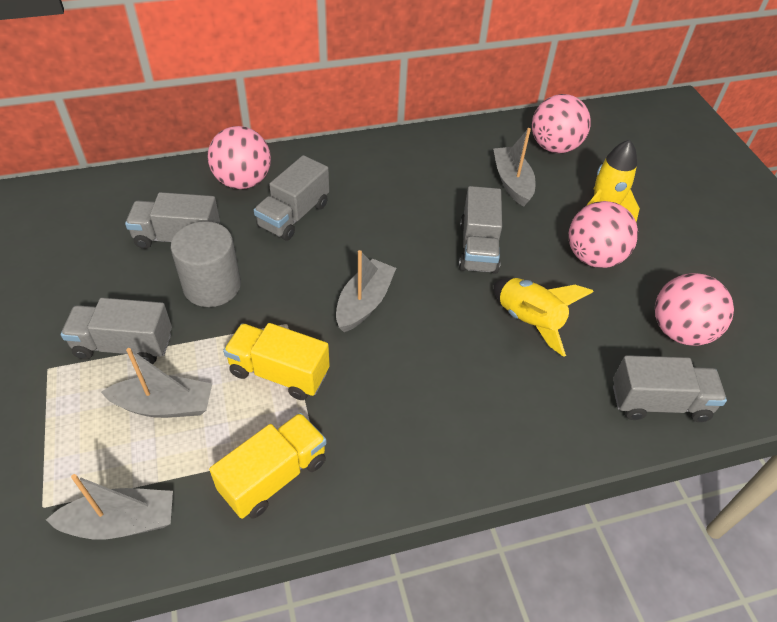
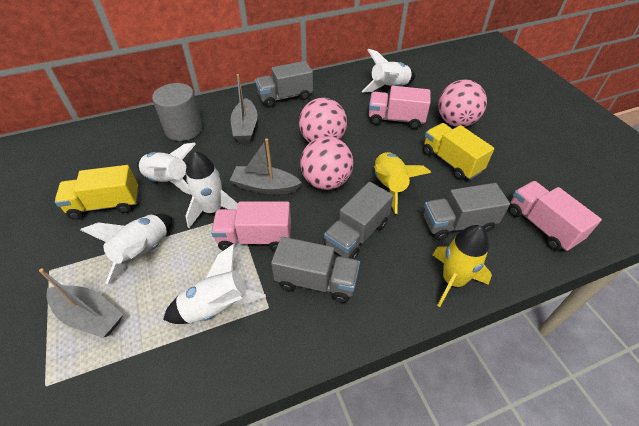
grey boat: 4 -> 3
grey truck: 5 -> 4
pink ball: 4 -> 3
pink truck: 0 -> 3
white rocket: 0 -> 5

